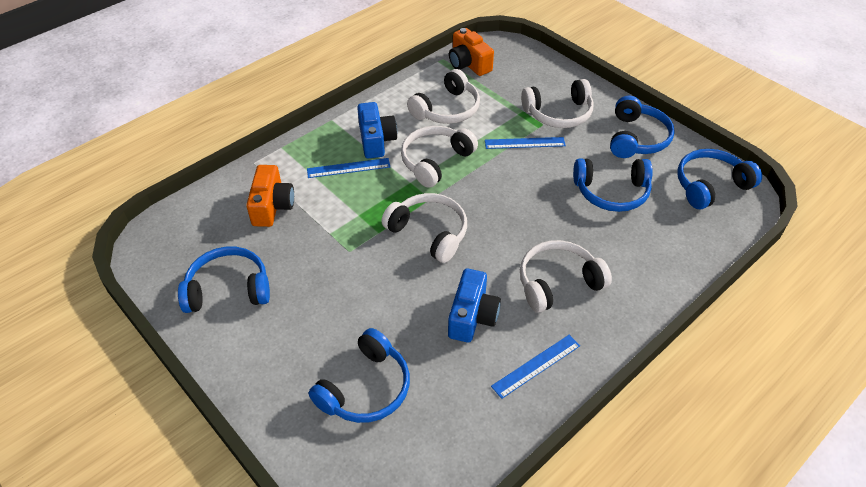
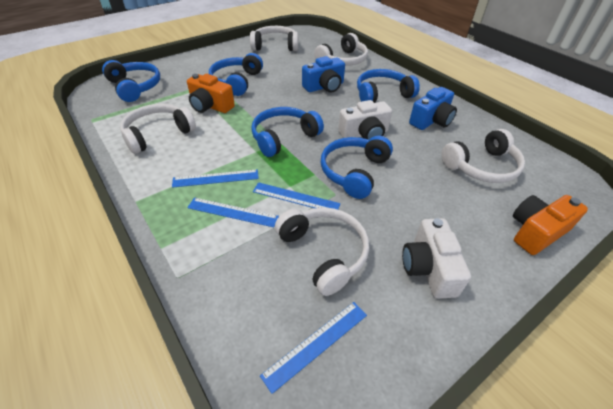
blue ruler: 3 -> 4
white camera: 0 -> 2

